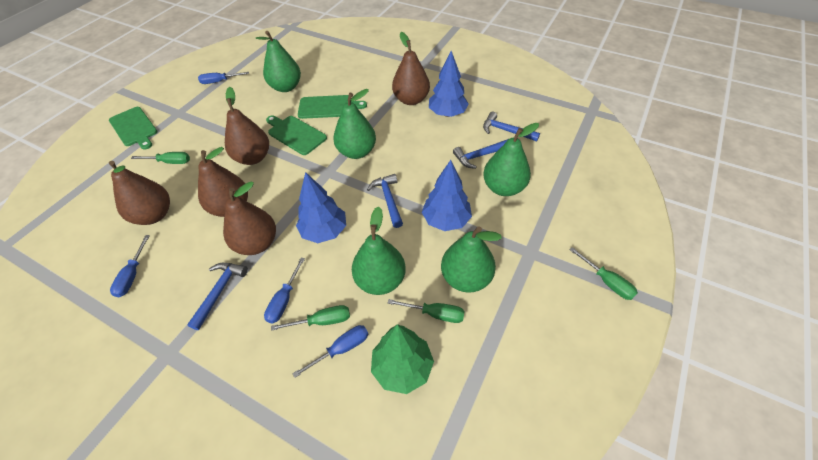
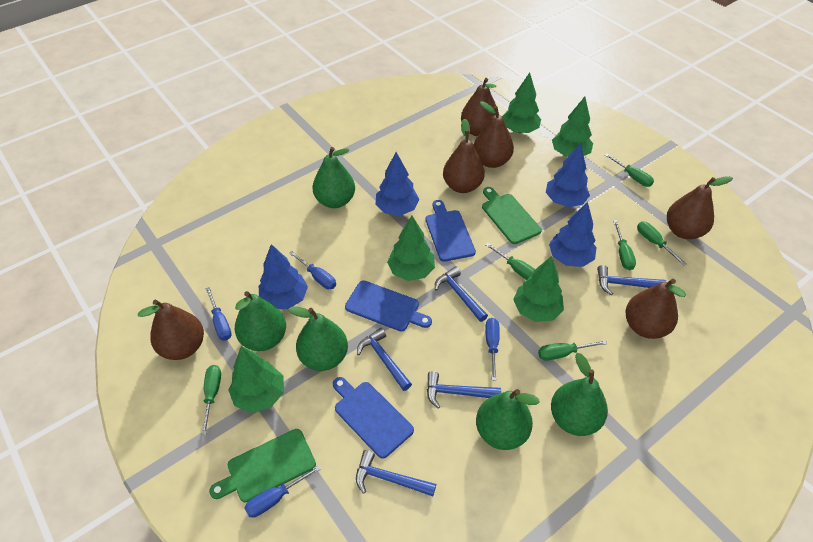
blue cutting board: 0 -> 3
blue hammer: 4 -> 5
blue tree: 3 -> 4
brown pear: 5 -> 6
green cutting board: 3 -> 2
green screwdriver: 4 -> 6
green tree: 1 -> 5

